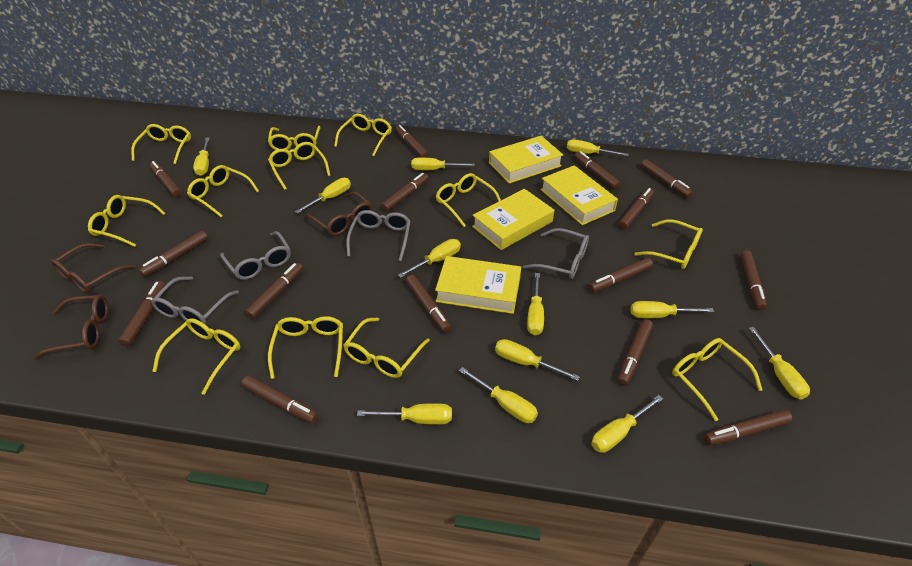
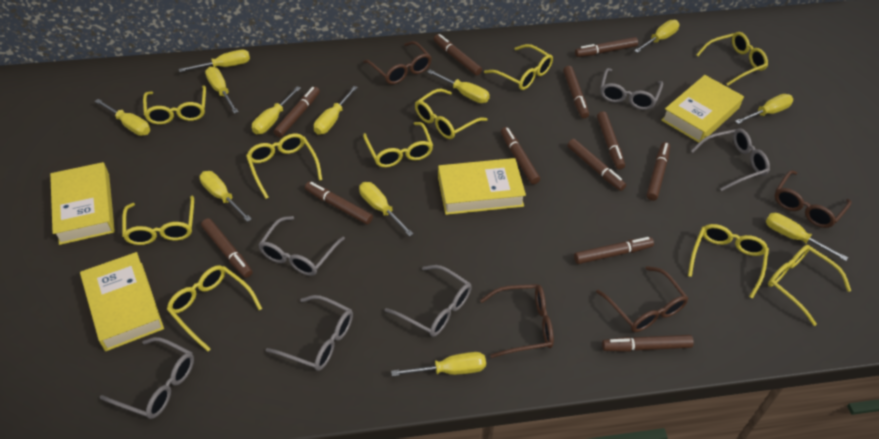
brown glasses: 3 -> 4
brown marker: 15 -> 12
grey glasses: 4 -> 6
yellow glasses: 12 -> 10

